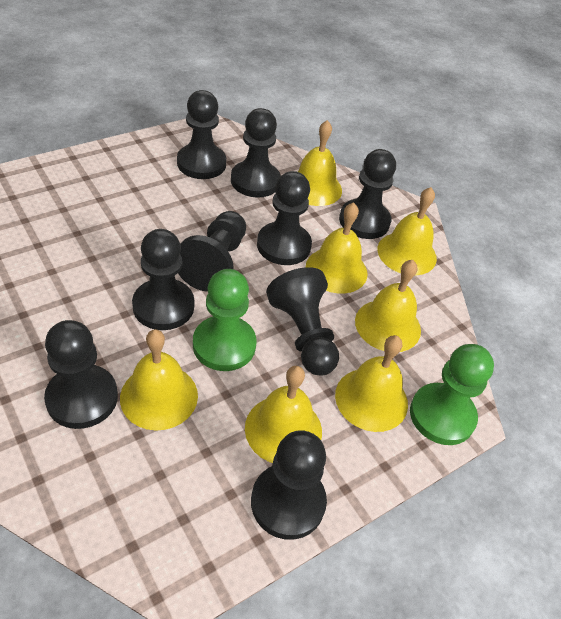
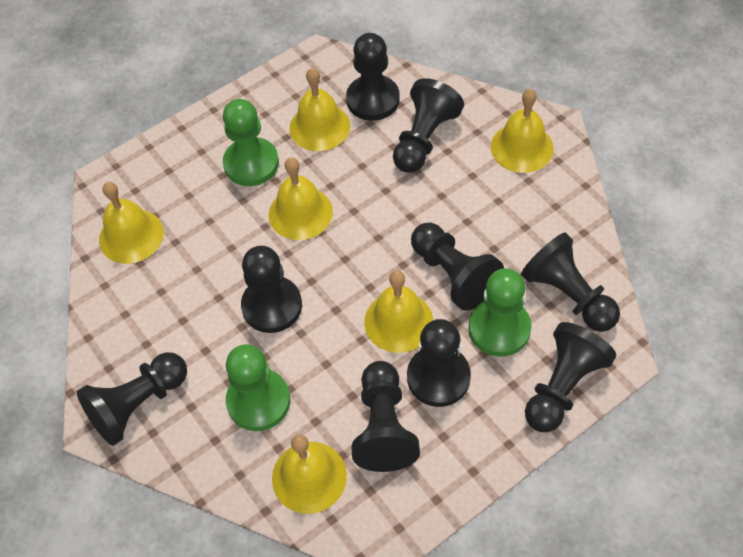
green pawn: 2 -> 3
yellow bell: 7 -> 6

